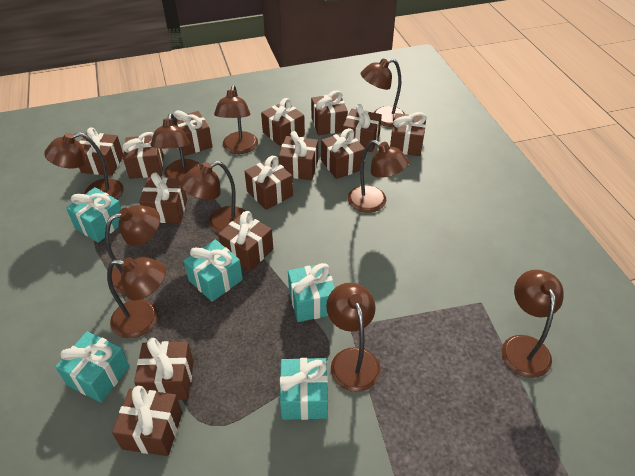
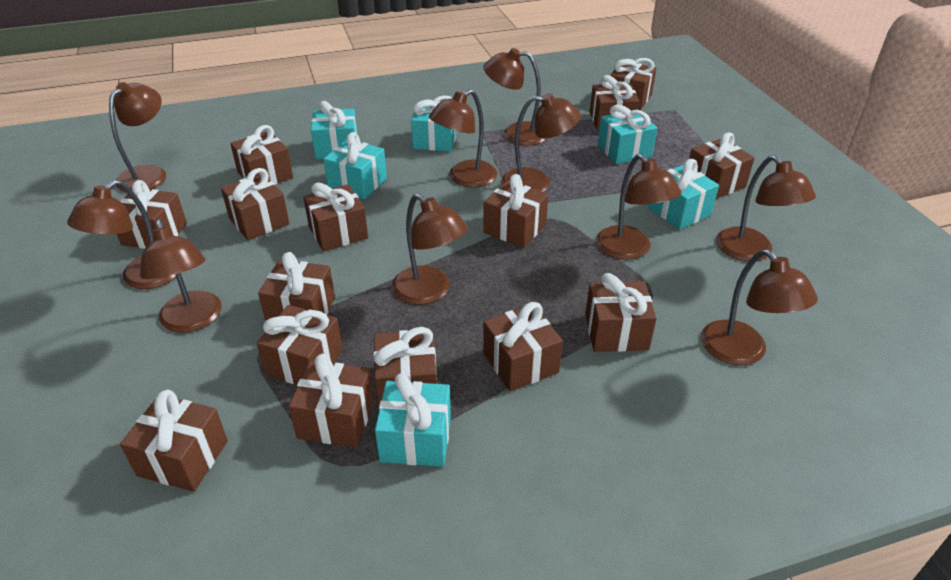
brown gift: 14 -> 15
turquoise gift: 5 -> 6

